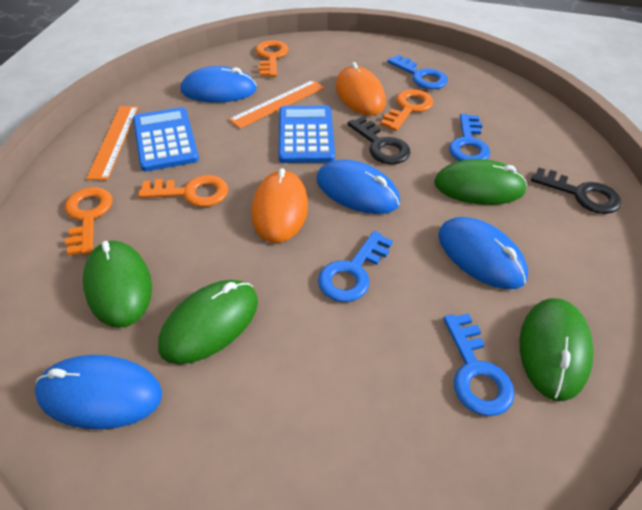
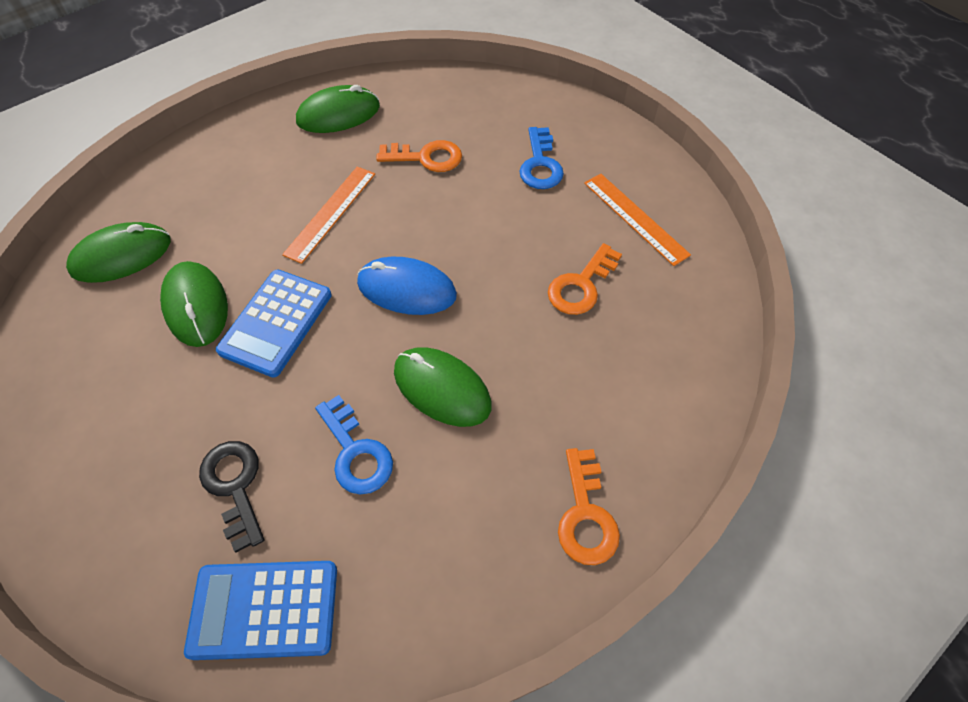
black key: 2 -> 1
blue key: 4 -> 2
blue mouse: 4 -> 1
orange key: 4 -> 3
orange mouse: 2 -> 0

